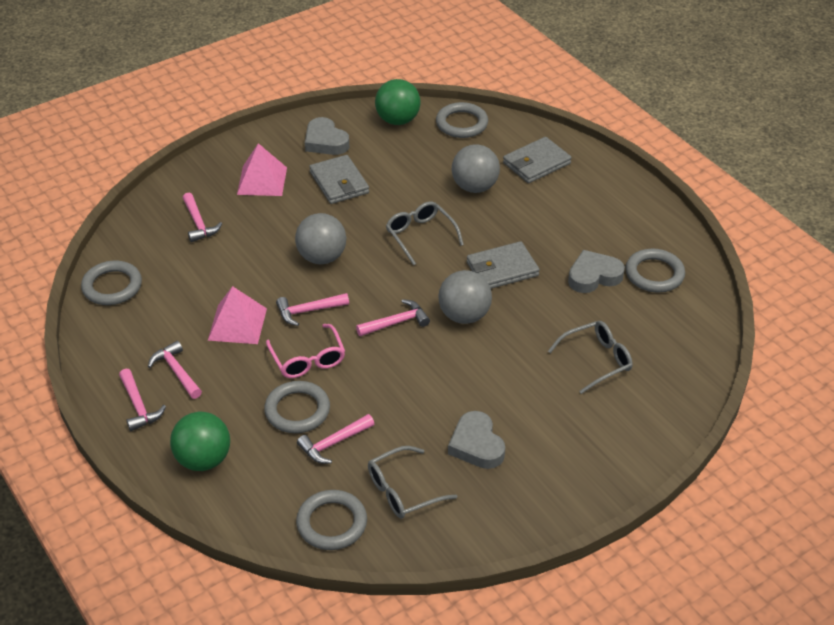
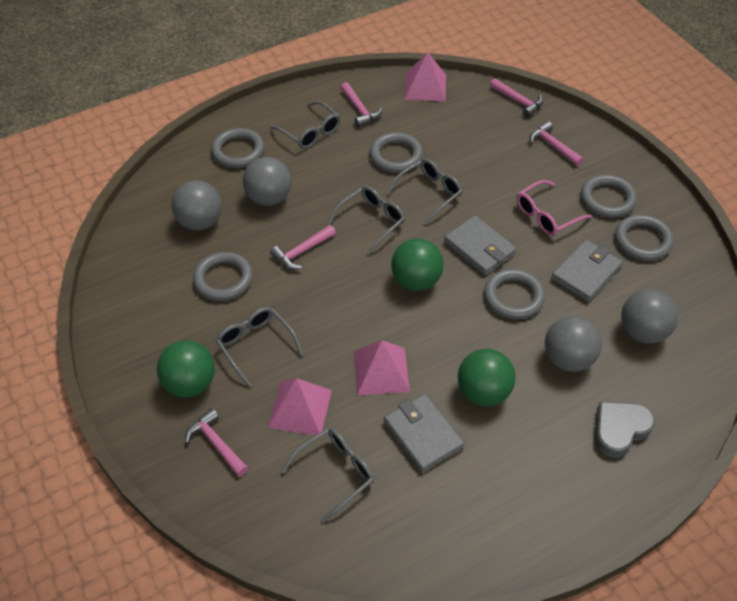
green ball: 2 -> 3
grey ball: 3 -> 4
grey glasses: 3 -> 5
grey heart: 3 -> 1
grey ring: 5 -> 6
pink hammer: 6 -> 5
pink pyramid: 2 -> 3

